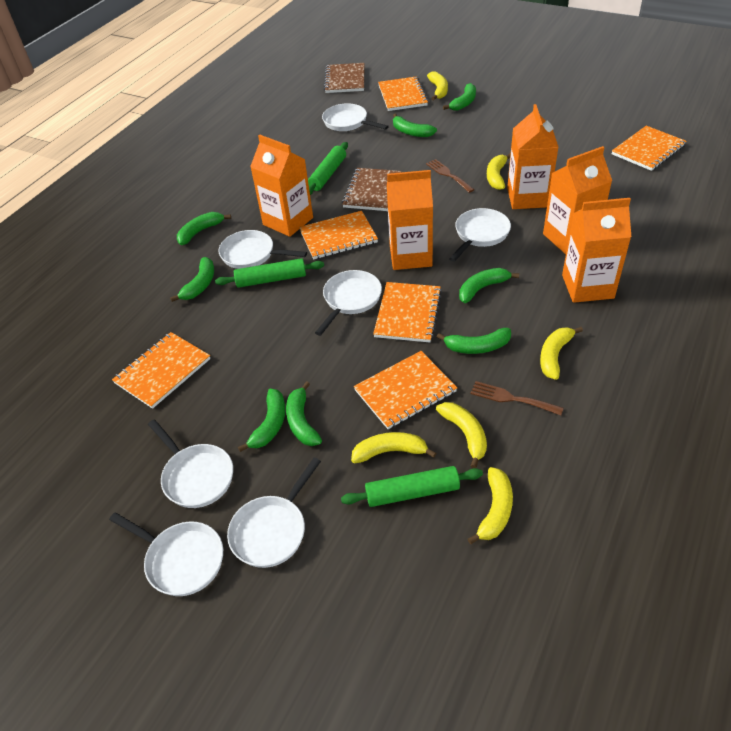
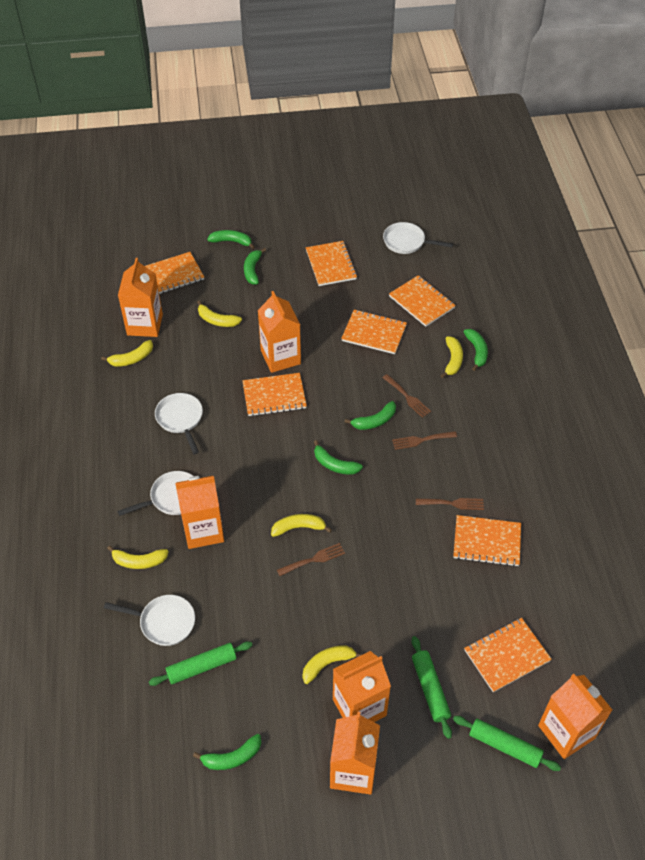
brown fork: 2 -> 4
brown notebook: 2 -> 0
green banana: 8 -> 6
orange carton: 5 -> 6
orange notebook: 6 -> 7
white pan: 7 -> 4

